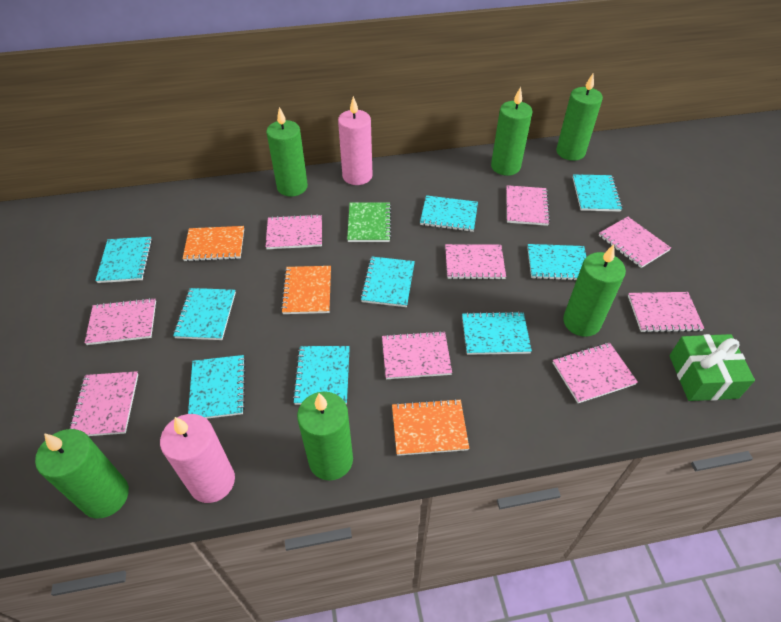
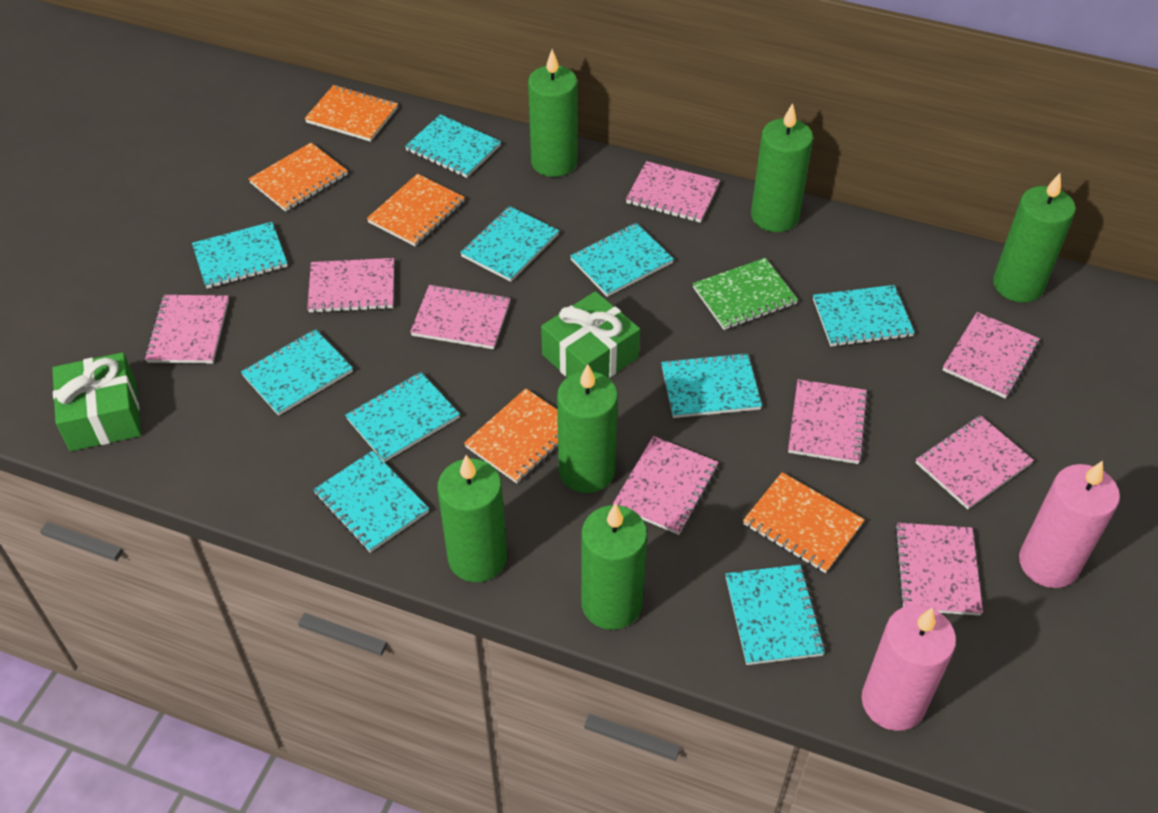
green gift: 1 -> 2
orange notebook: 3 -> 5
turquoise notebook: 9 -> 10

